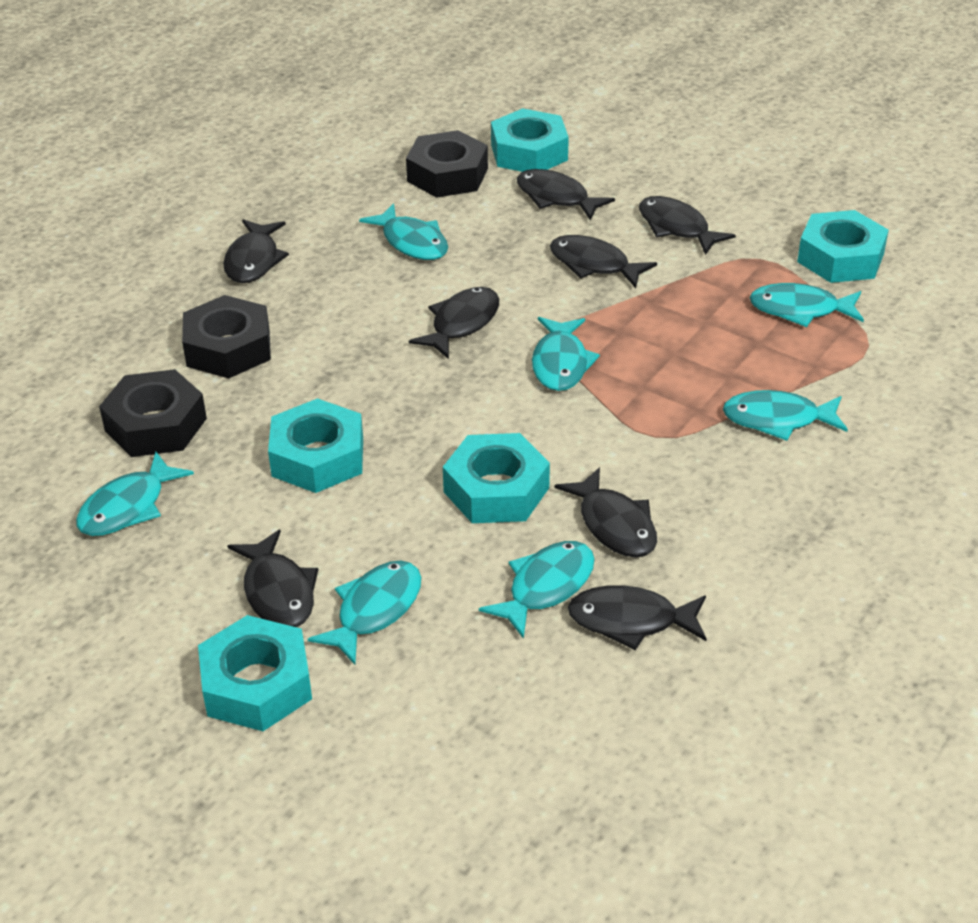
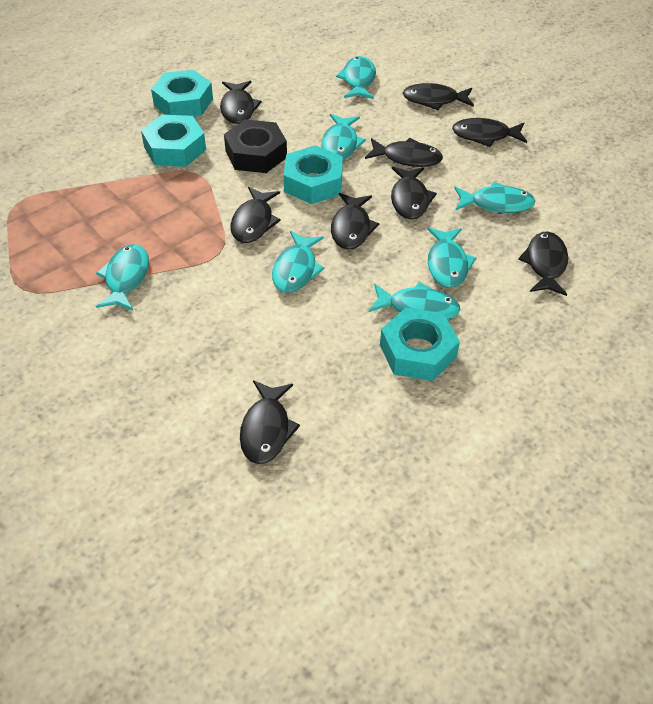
black fish: 8 -> 9
black nut: 3 -> 1
turquoise nut: 5 -> 4

